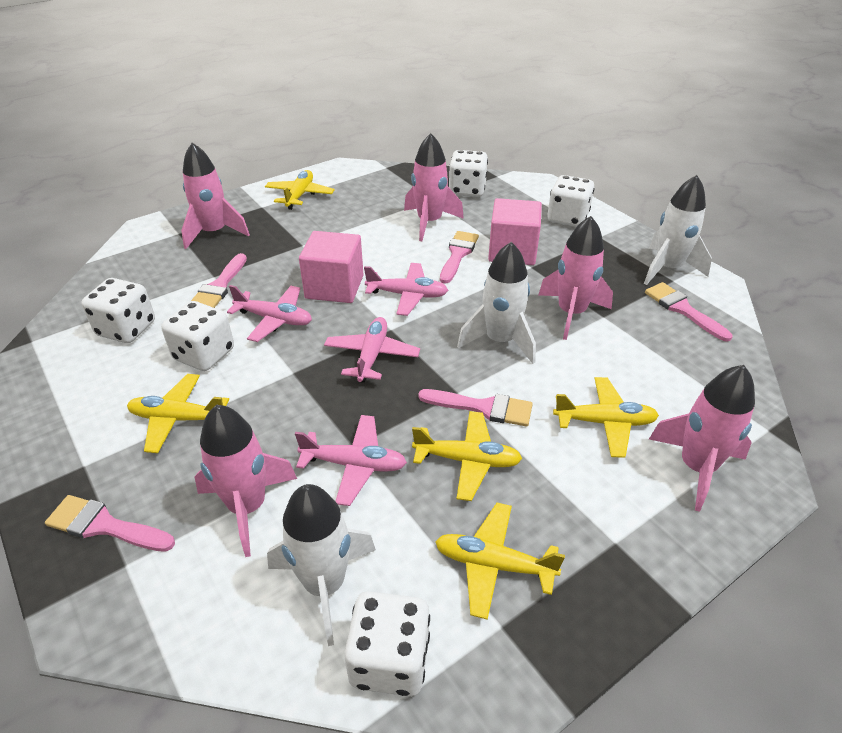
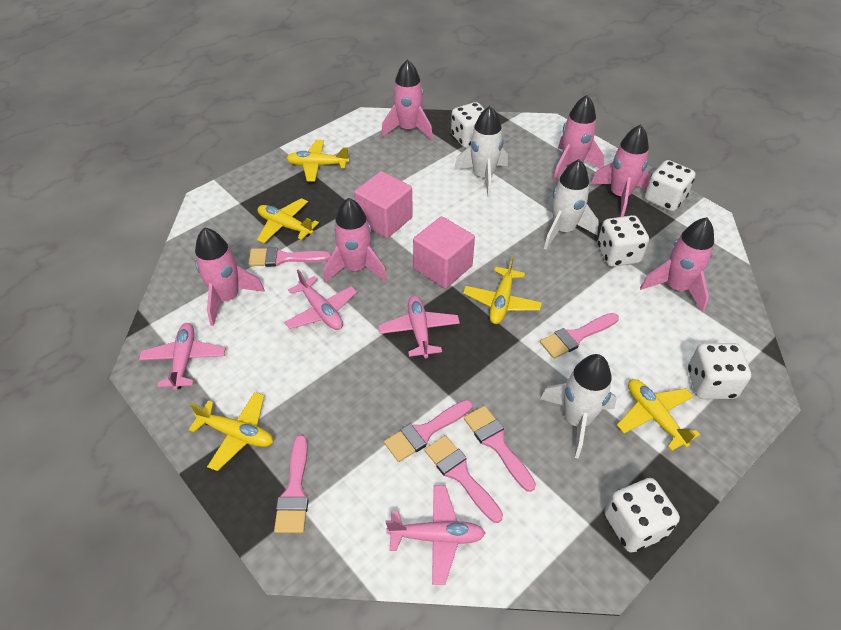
pink brush: 5 -> 6
pink rocket: 5 -> 6

